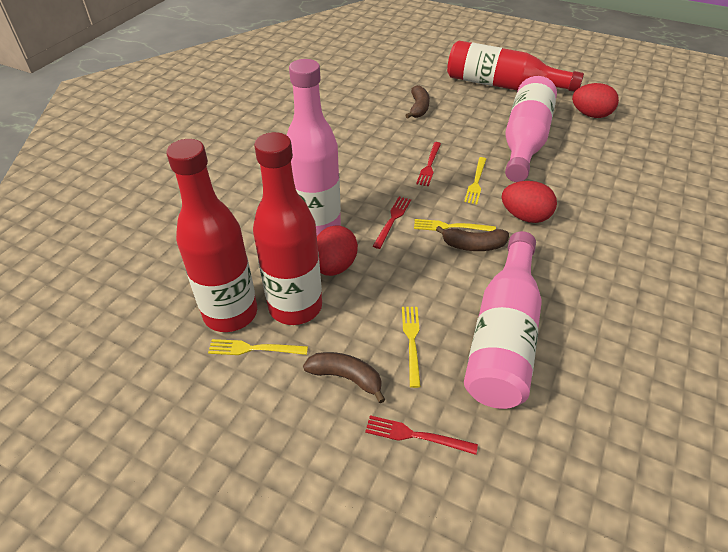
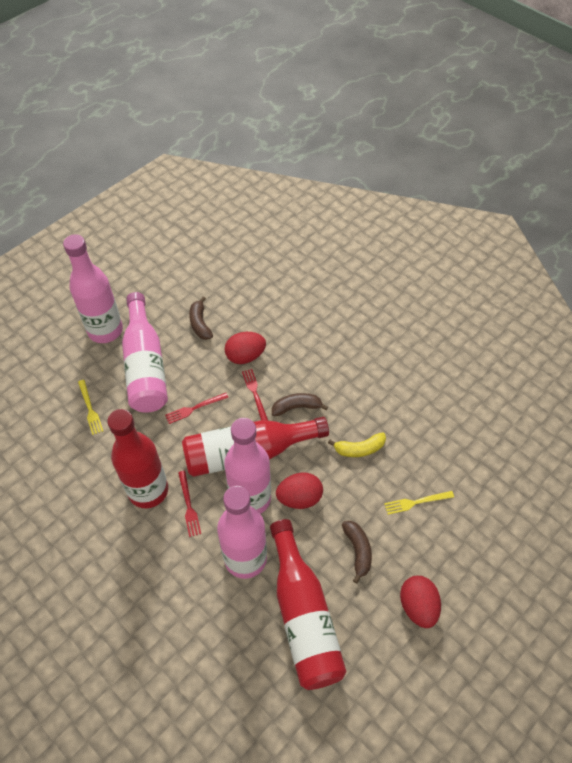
pink bottle: 3 -> 4
yellow banana: 0 -> 1
yellow fork: 4 -> 2

